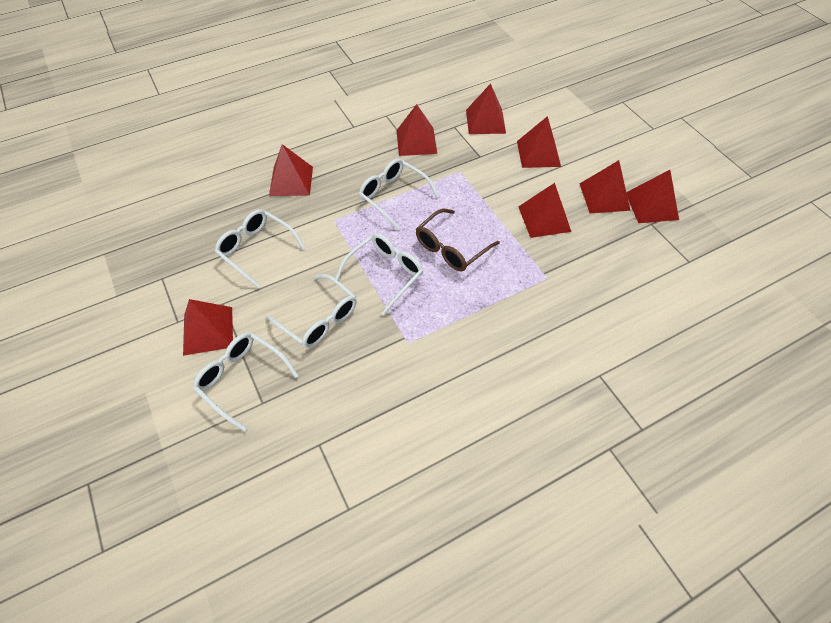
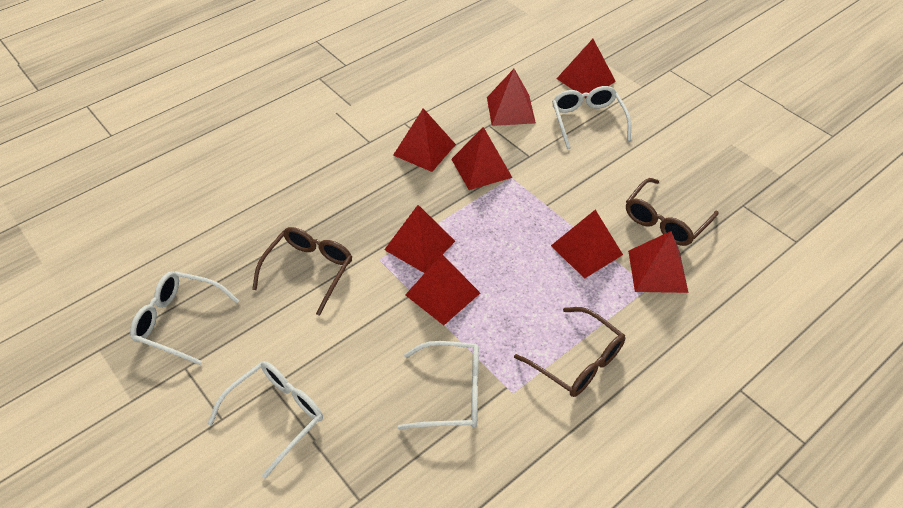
brown glasses: 1 -> 3
white glasses: 5 -> 4

